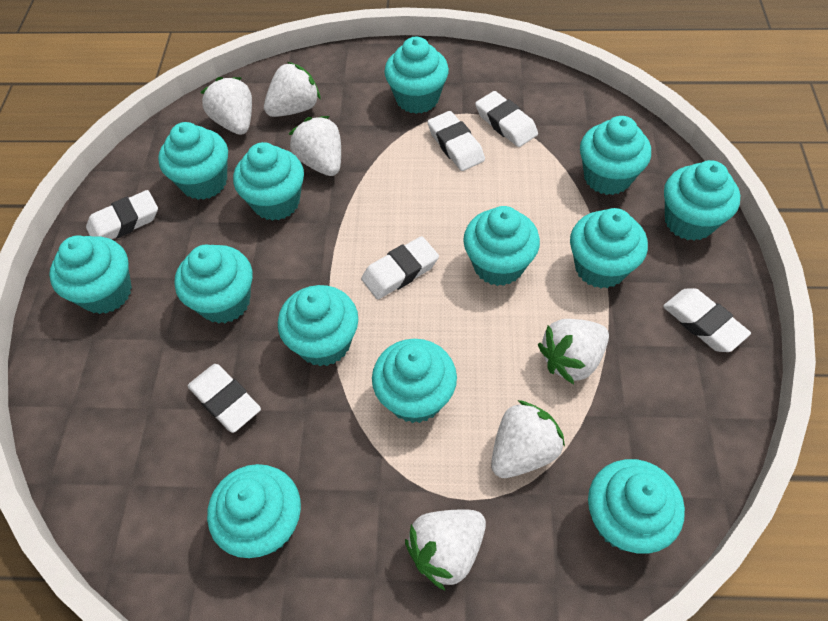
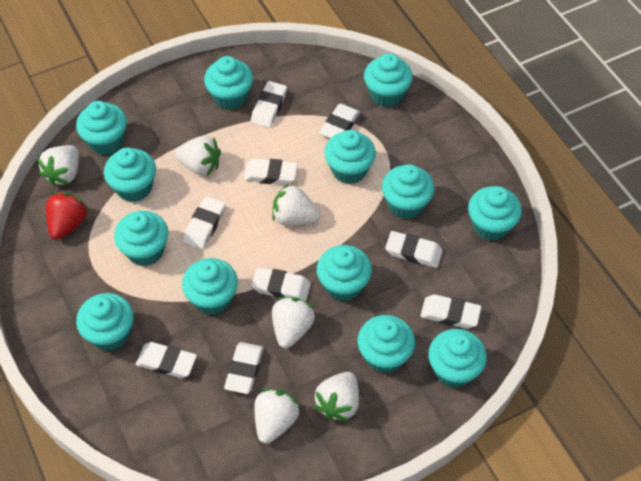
red strawberry: 0 -> 1
white eraser: 6 -> 9

